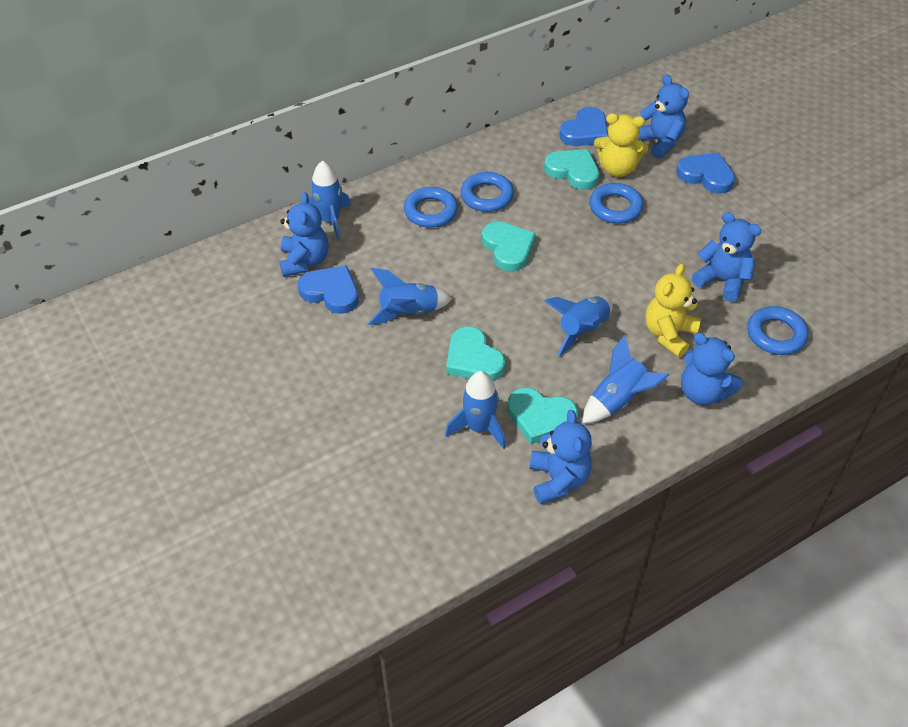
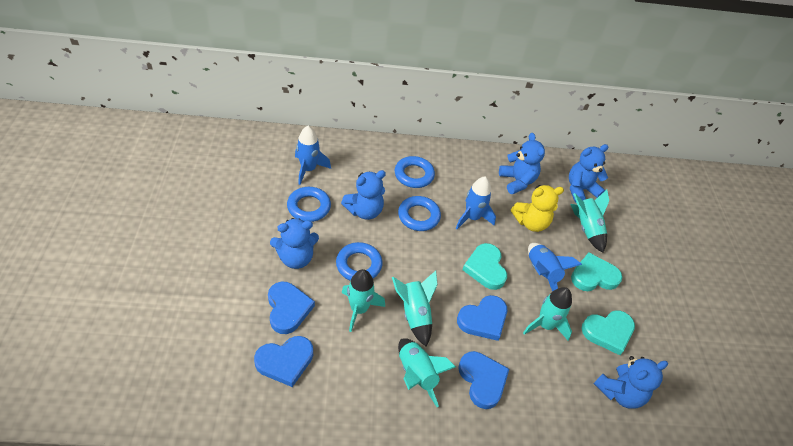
blue heart: 3 -> 4
blue rocket: 5 -> 3
turquoise heart: 4 -> 3
turquoise rocket: 0 -> 5
yellow teddy bear: 2 -> 1

